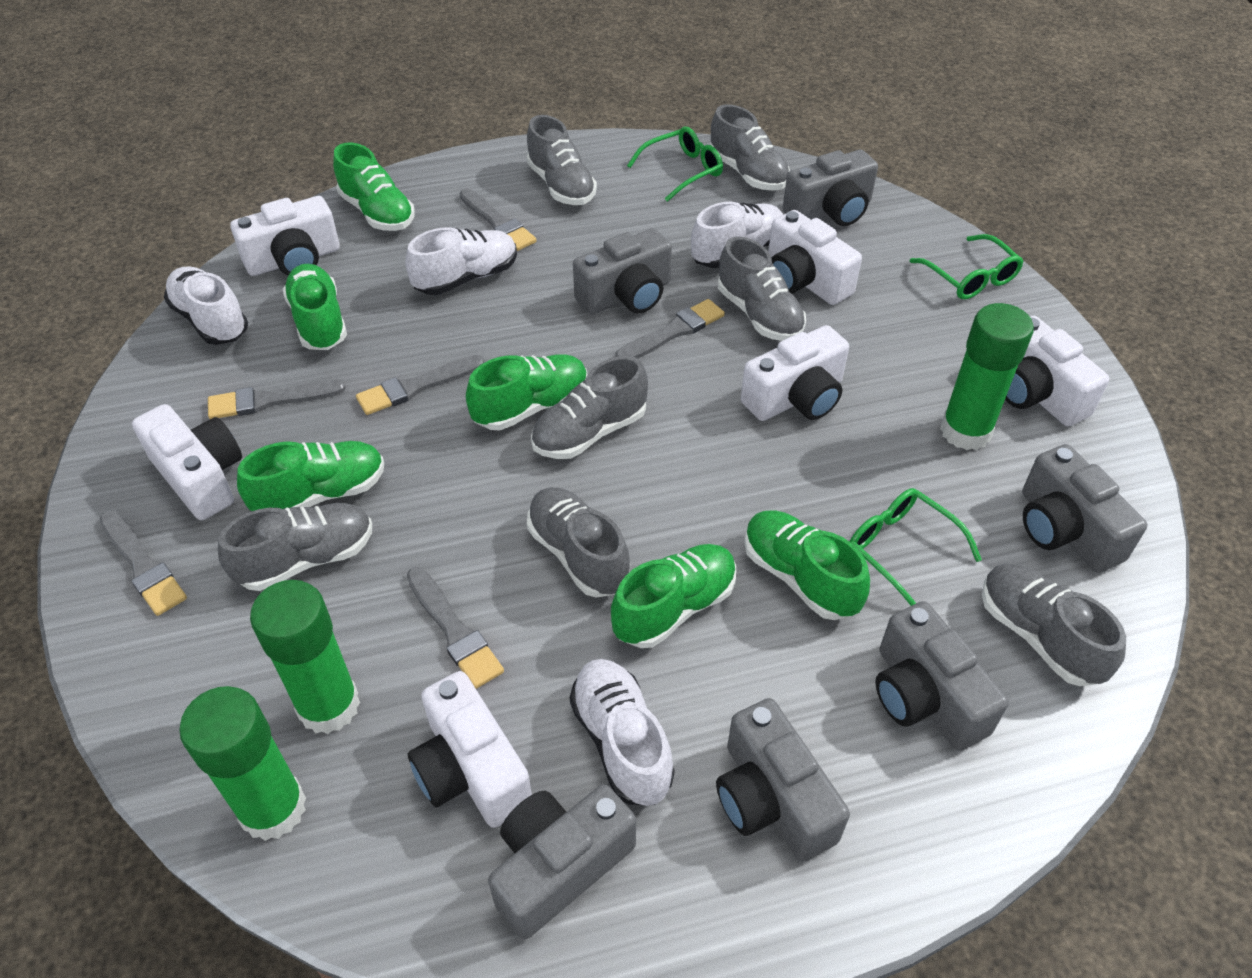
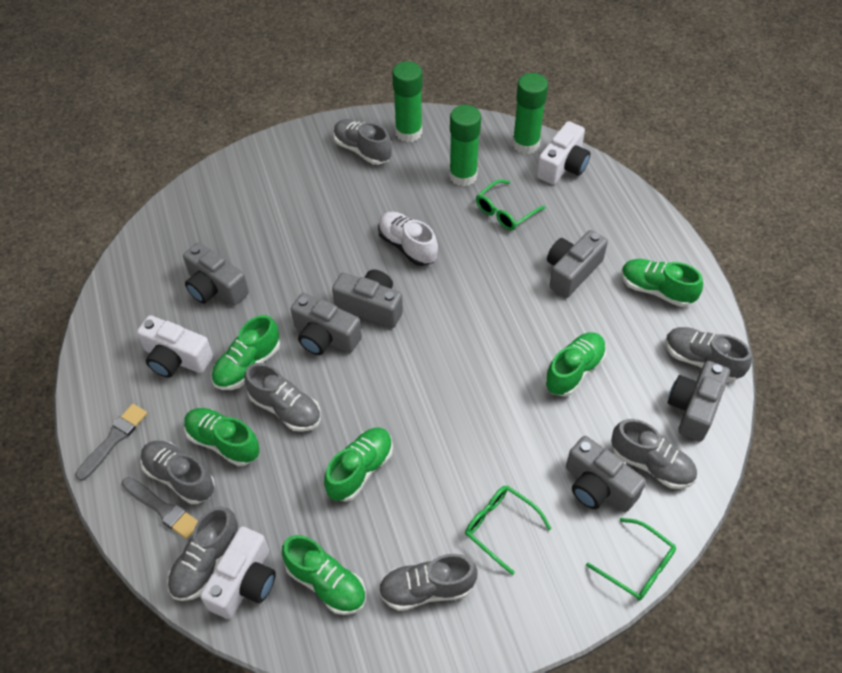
grey brush: 6 -> 2
white camera: 6 -> 3
white shoe: 4 -> 1

